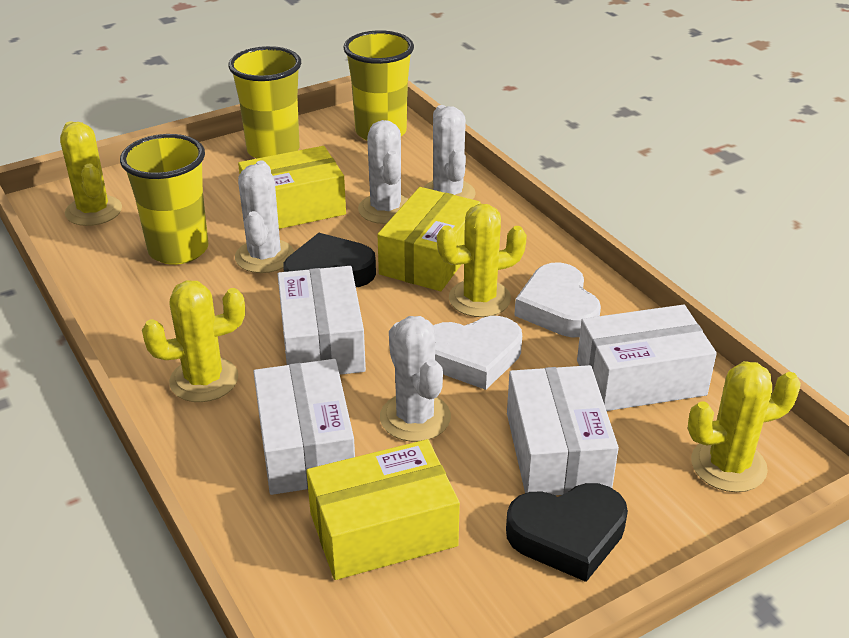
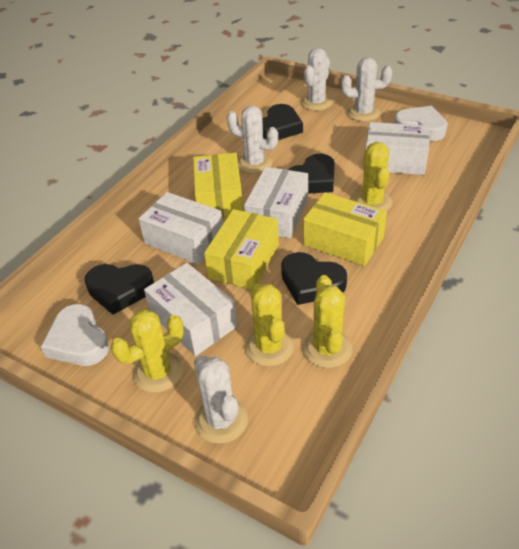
black heart: 2 -> 4
yellow cup: 3 -> 0

